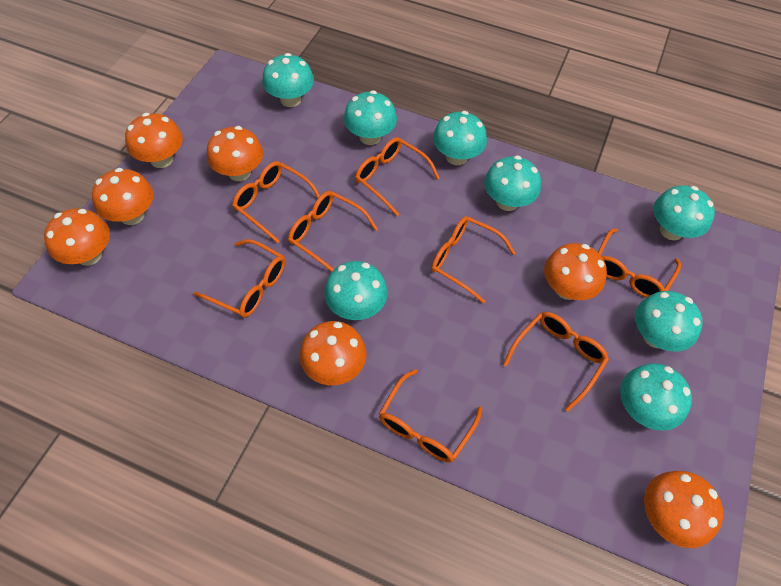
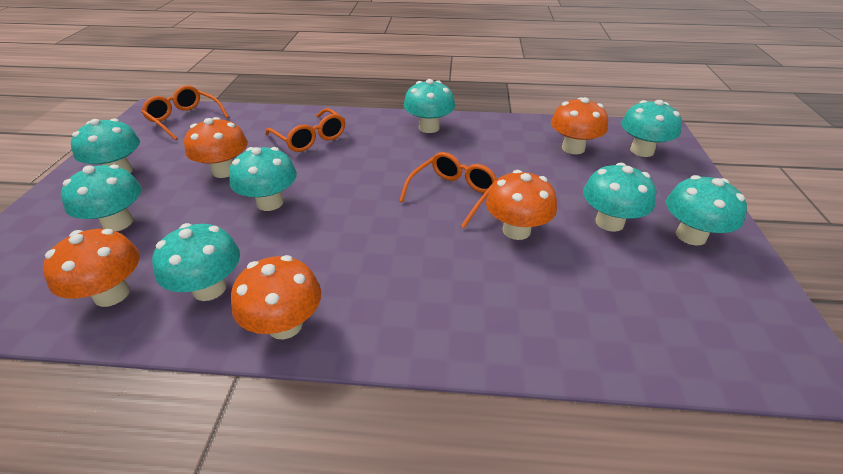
orange glasses: 8 -> 3
orange mushroom: 7 -> 5

